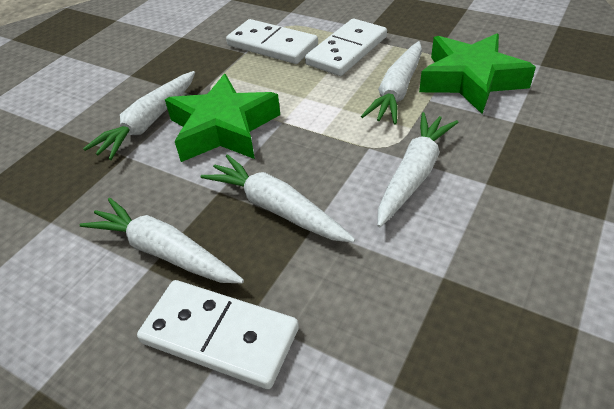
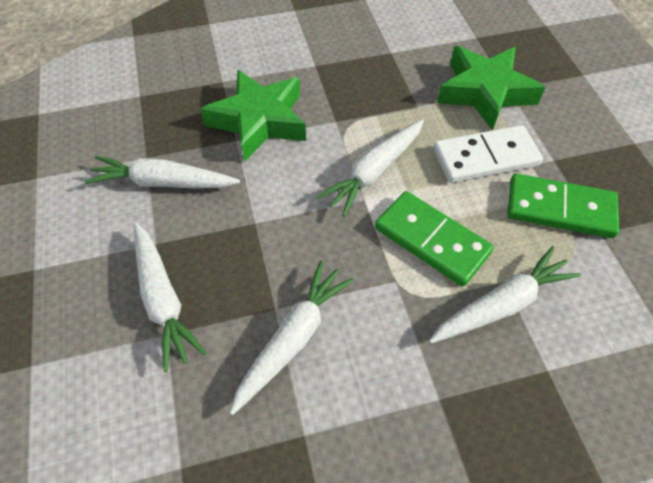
green domino: 0 -> 2
white domino: 3 -> 1

